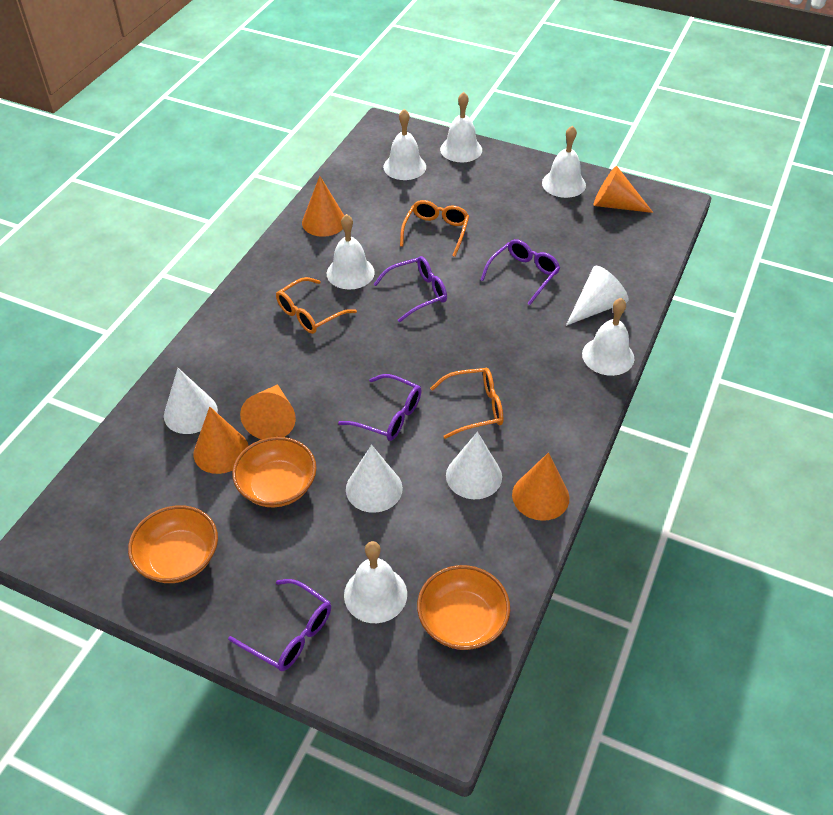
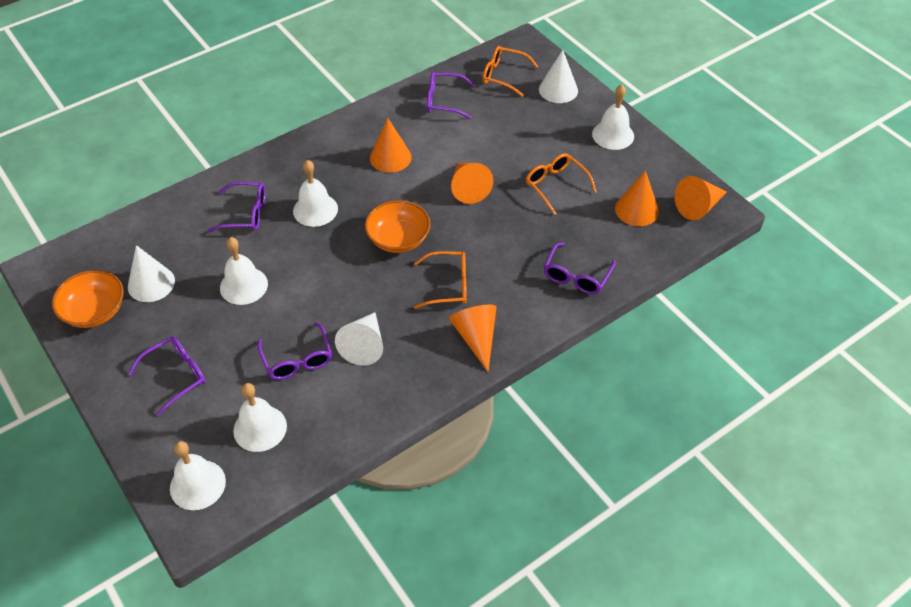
orange bowl: 3 -> 2
purple glasses: 4 -> 5
white bell: 6 -> 5
white cone: 4 -> 3

